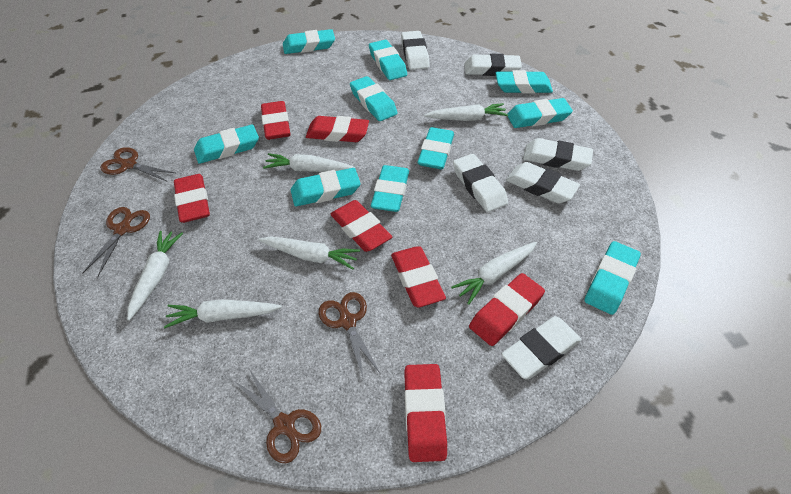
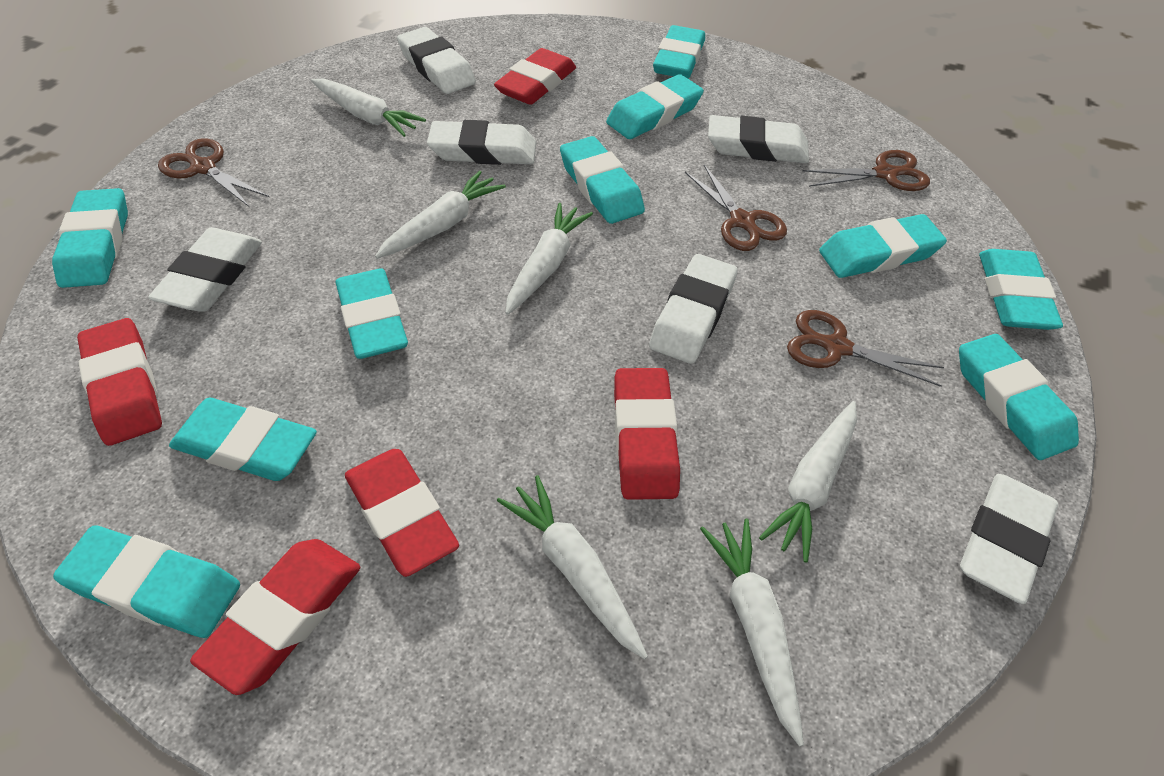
red eraser: 7 -> 5

